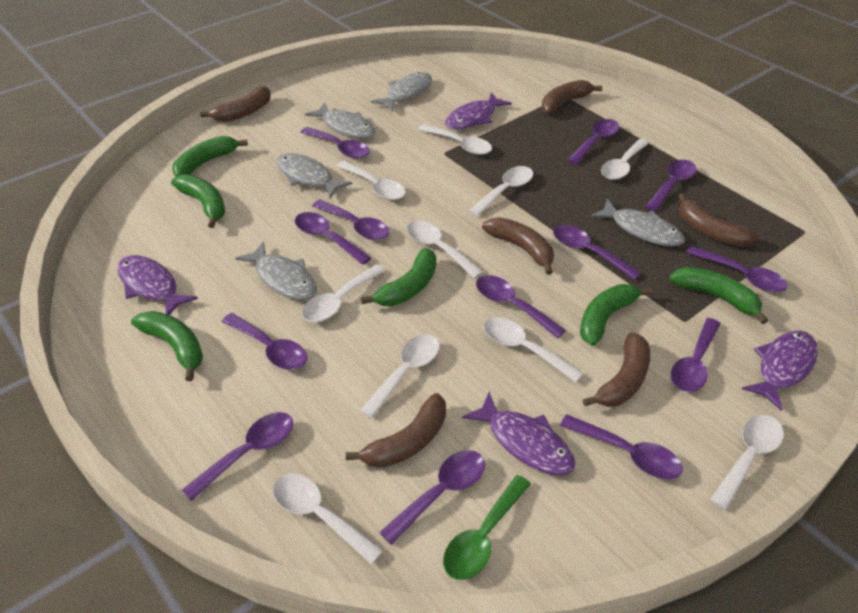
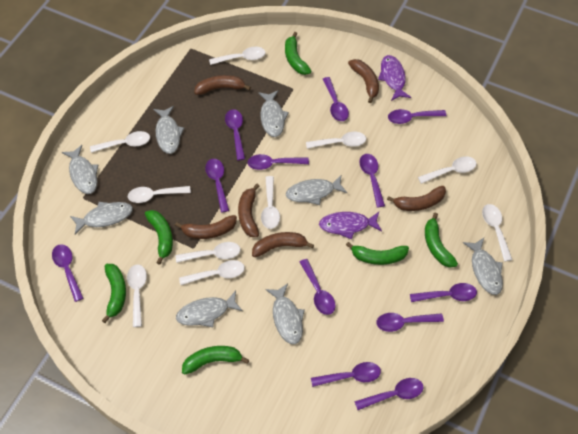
green spoon: 1 -> 0
grey fish: 5 -> 8
purple fish: 4 -> 2
purple spoon: 13 -> 12

